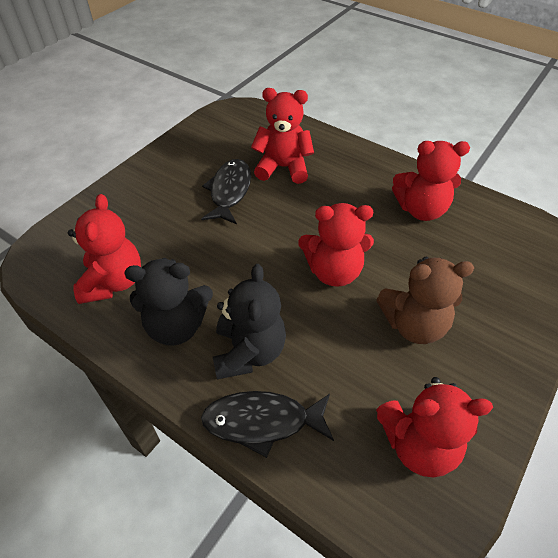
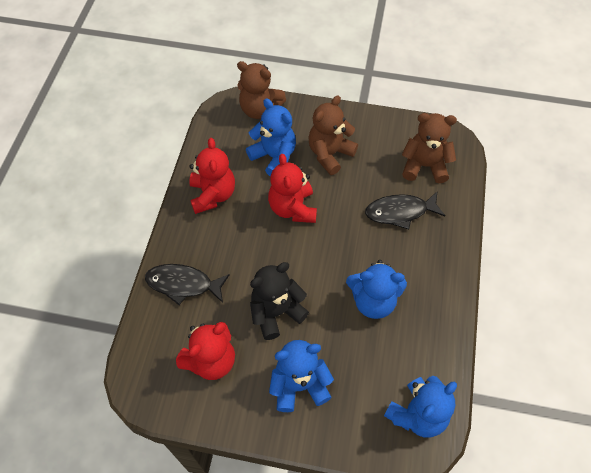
black teddy bear: 2 -> 1
blue teddy bear: 0 -> 4
brown teddy bear: 1 -> 3
red teddy bear: 5 -> 3

